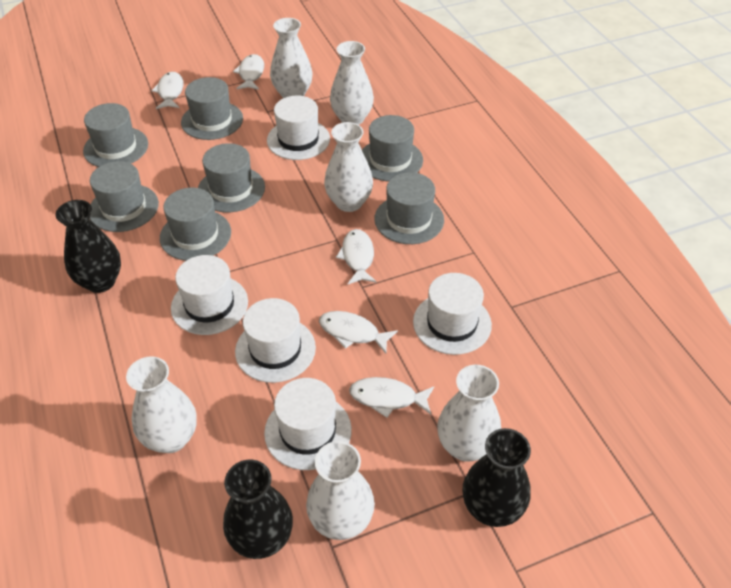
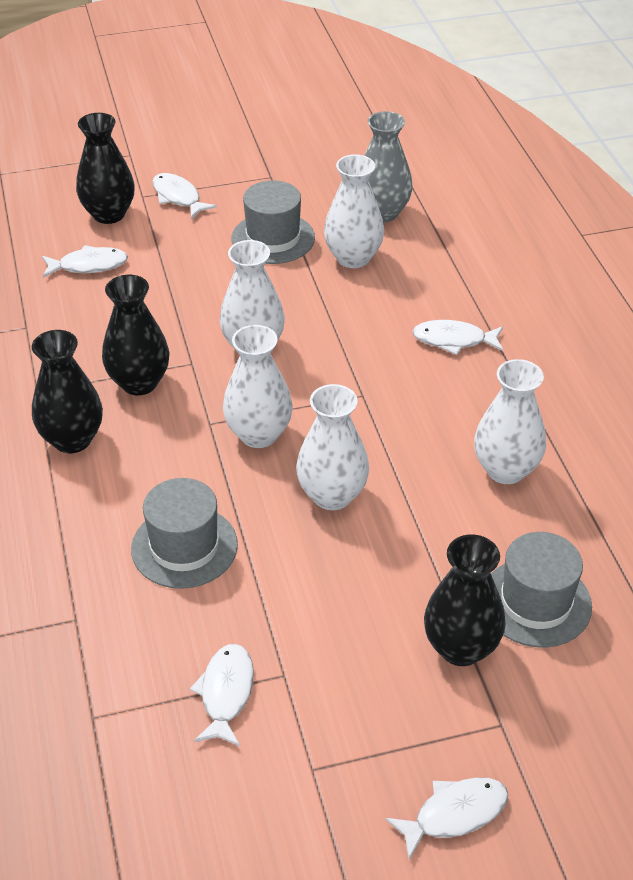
black vase: 3 -> 4
grey hat: 7 -> 3
grey vase: 0 -> 1
white hat: 5 -> 0
white vase: 6 -> 5

